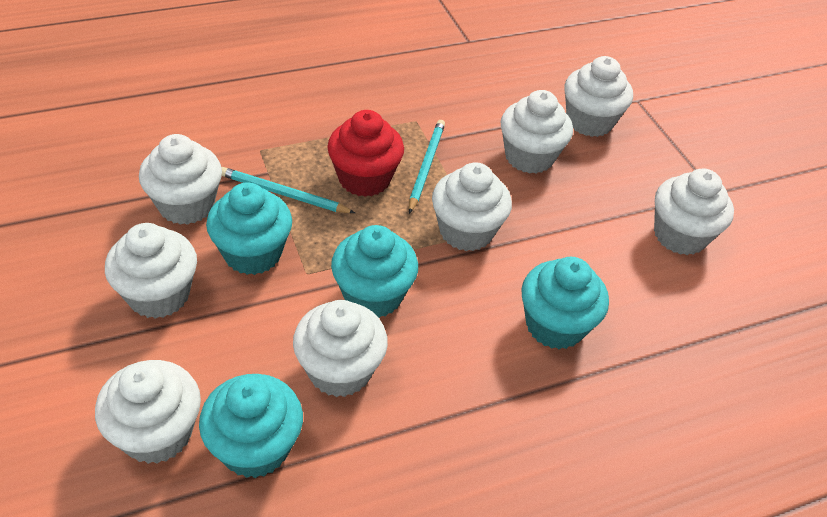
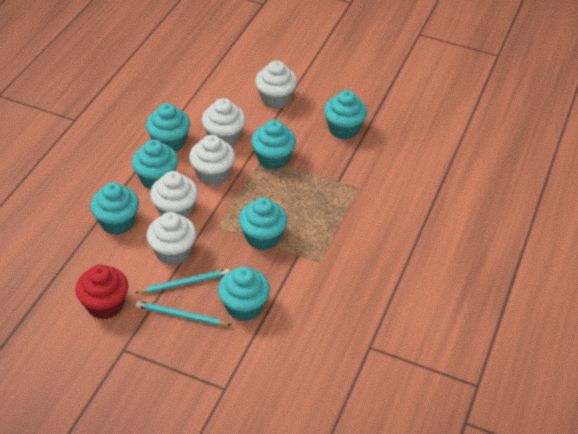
turquoise cupcake: 4 -> 7
white cupcake: 8 -> 5

